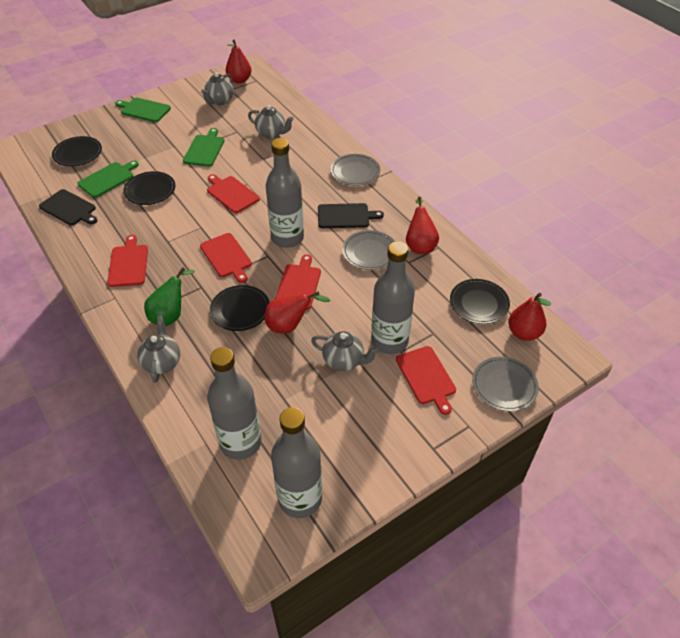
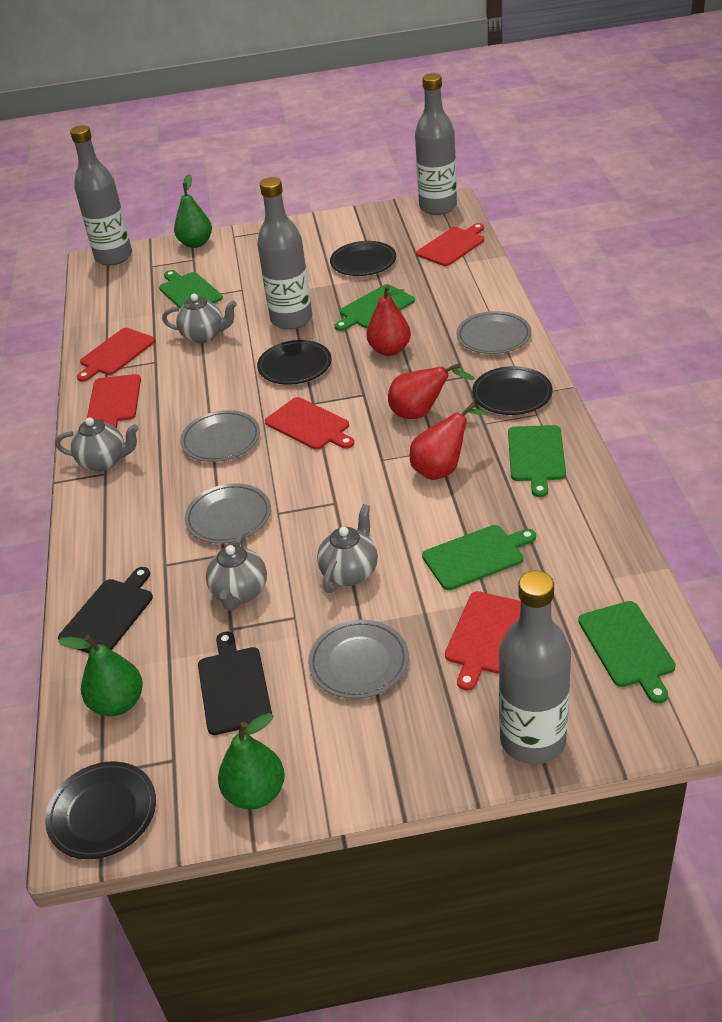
green cutting board: 3 -> 5
green pear: 1 -> 3
grey plate: 3 -> 4
red pear: 4 -> 3

